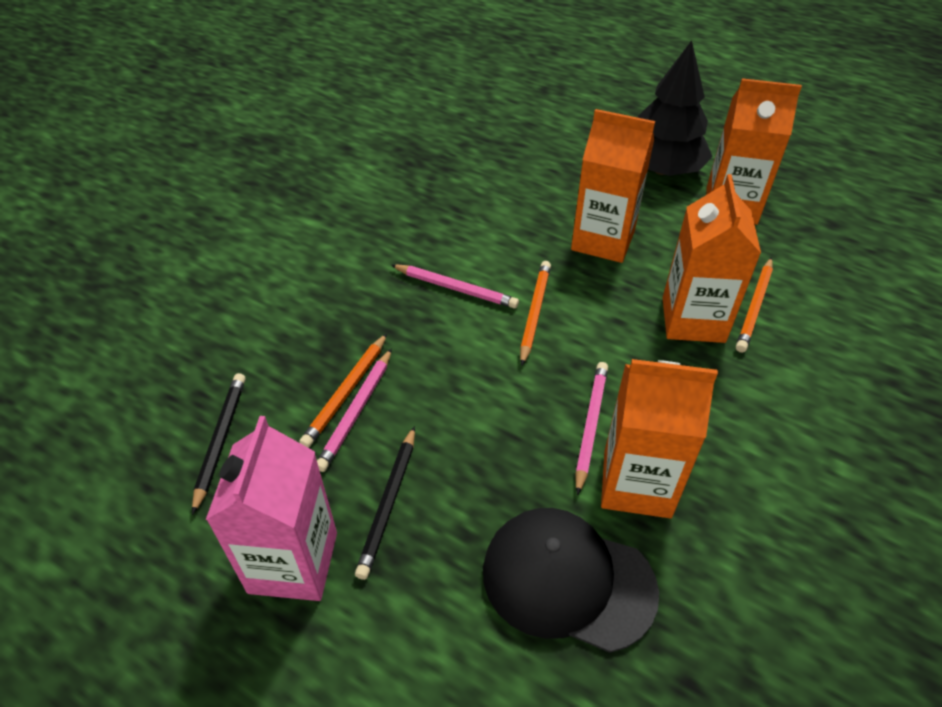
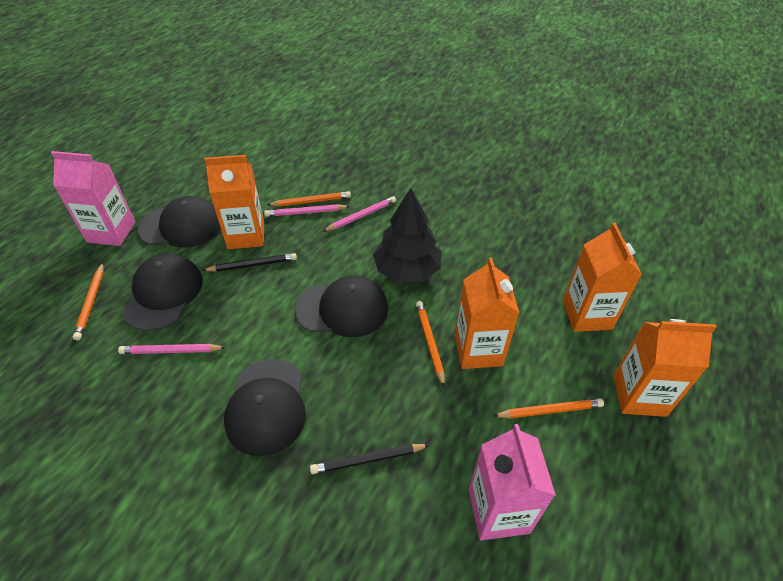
black cap: 1 -> 4
orange pencil: 3 -> 4
pink carton: 1 -> 2

